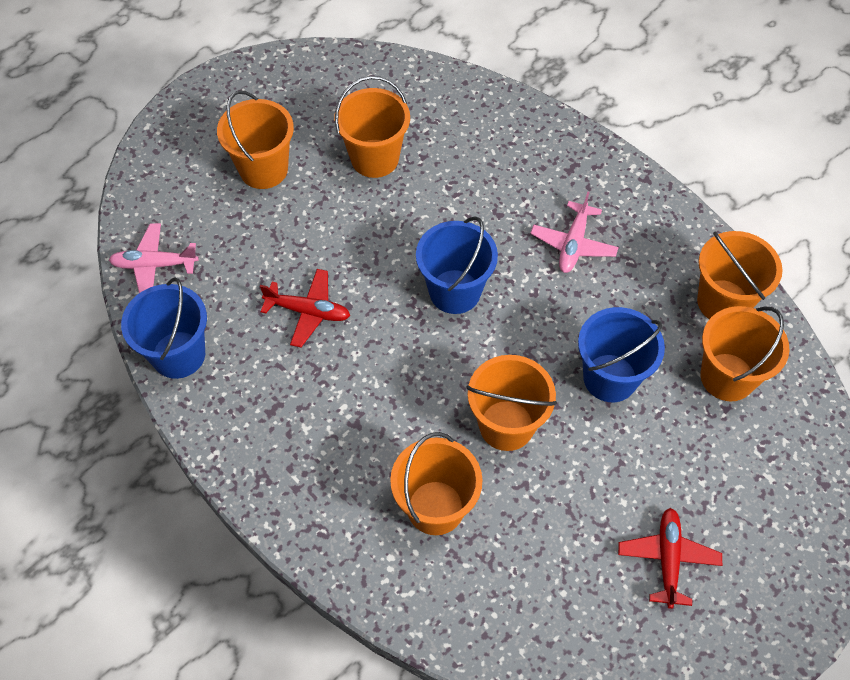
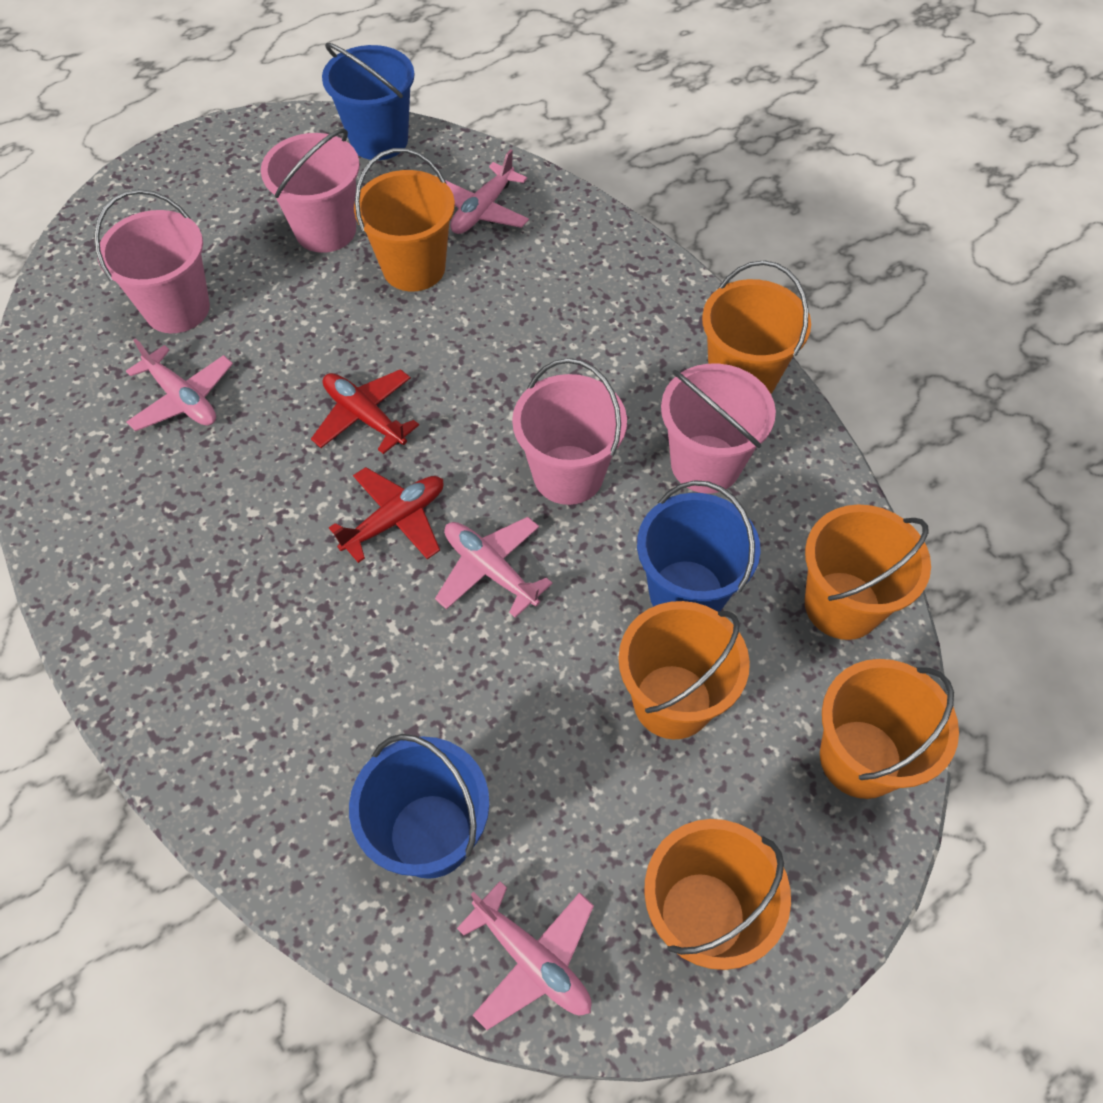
pink bucket: 0 -> 4
pink plane: 2 -> 4

